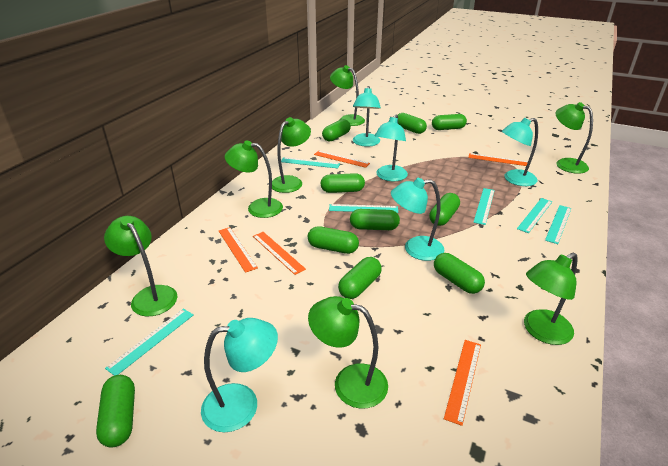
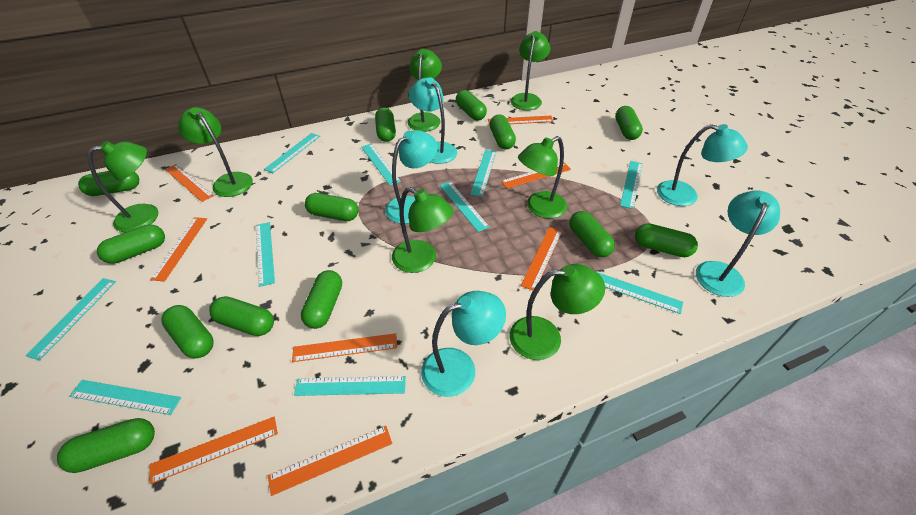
green capsule: 10 -> 13
orange ruler: 5 -> 8
turquoise ruler: 6 -> 10

